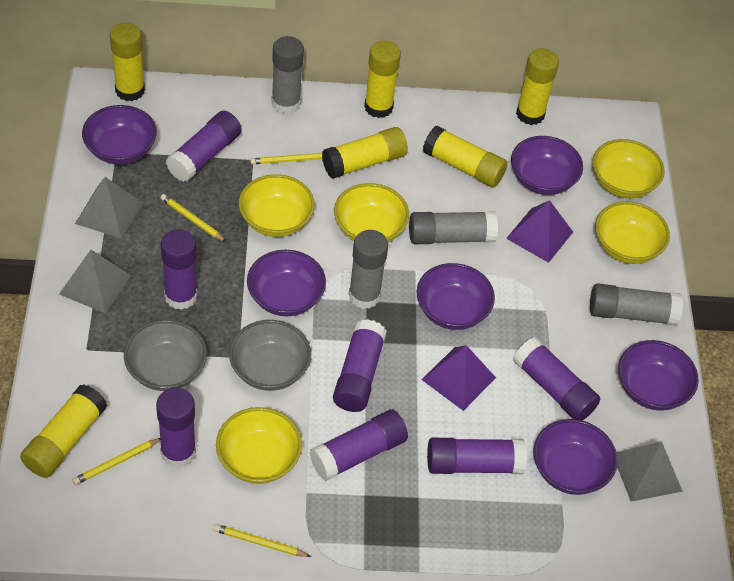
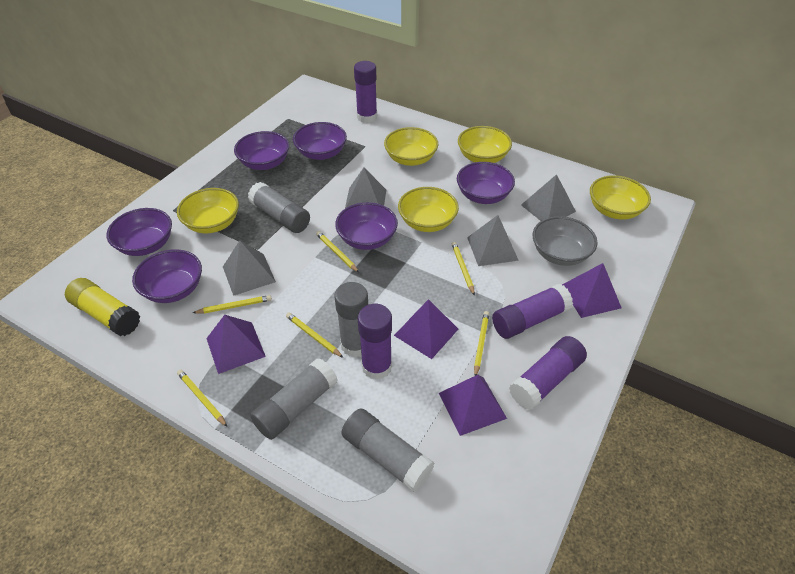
grey bowl: 2 -> 1
grey pyramid: 3 -> 4
purple glue stick: 7 -> 4
purple pyramid: 2 -> 4
yellow glue stick: 6 -> 1
yellow pencil: 4 -> 6

